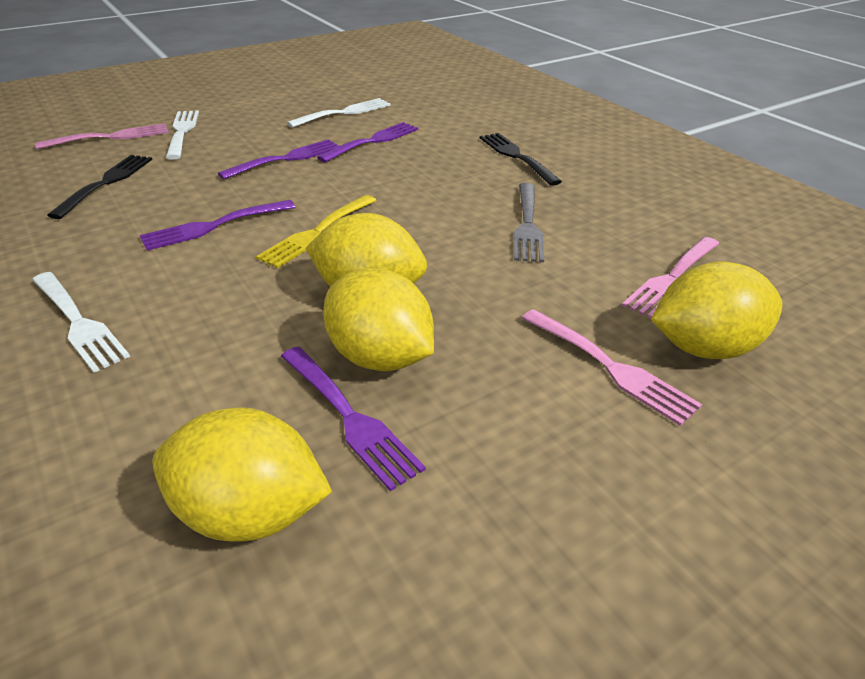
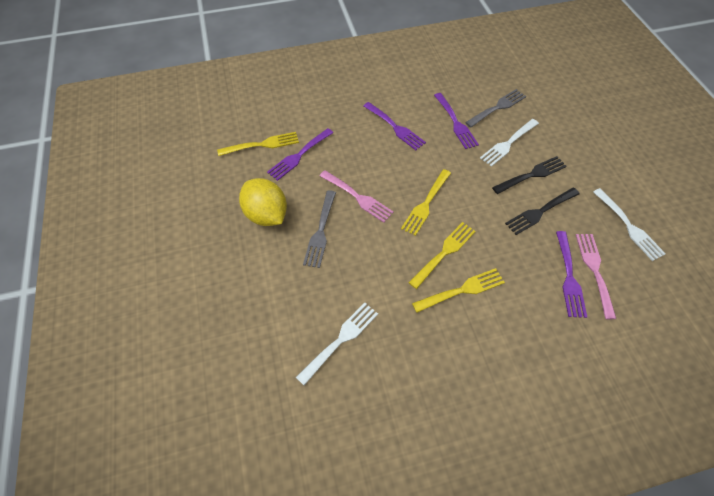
grey fork: 1 -> 2
pink fork: 3 -> 2
yellow fork: 1 -> 4
yellow lemon: 4 -> 1

